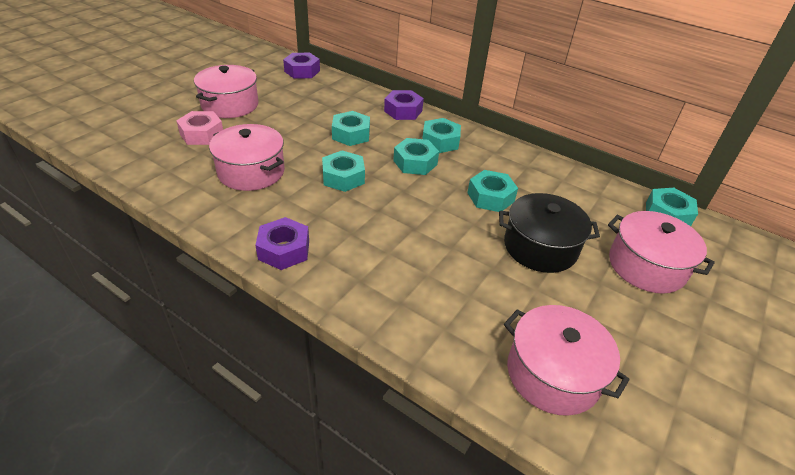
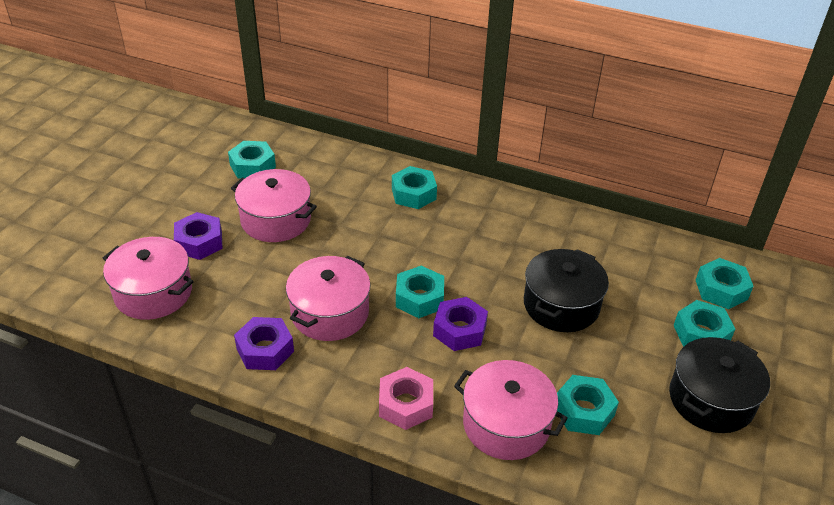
black pot: 1 -> 2

